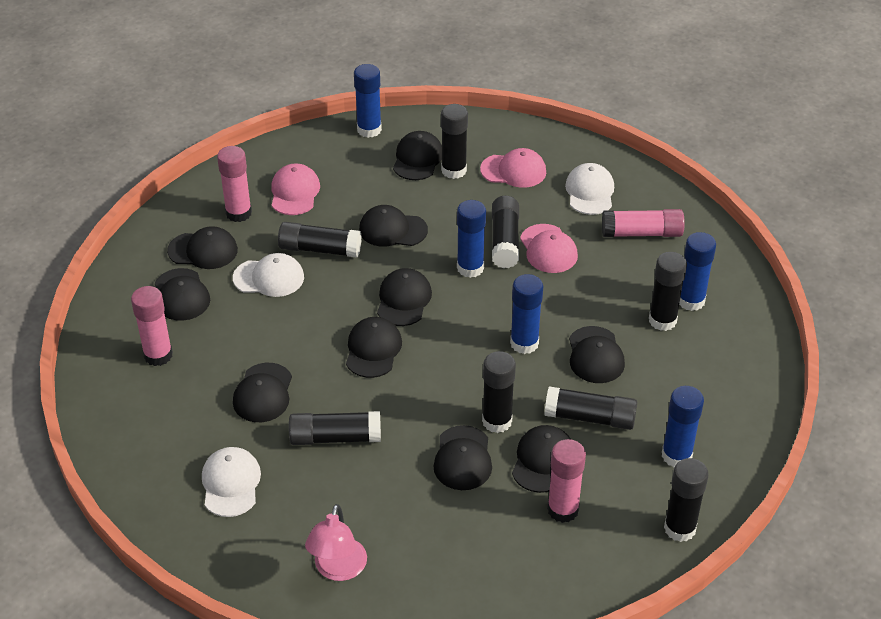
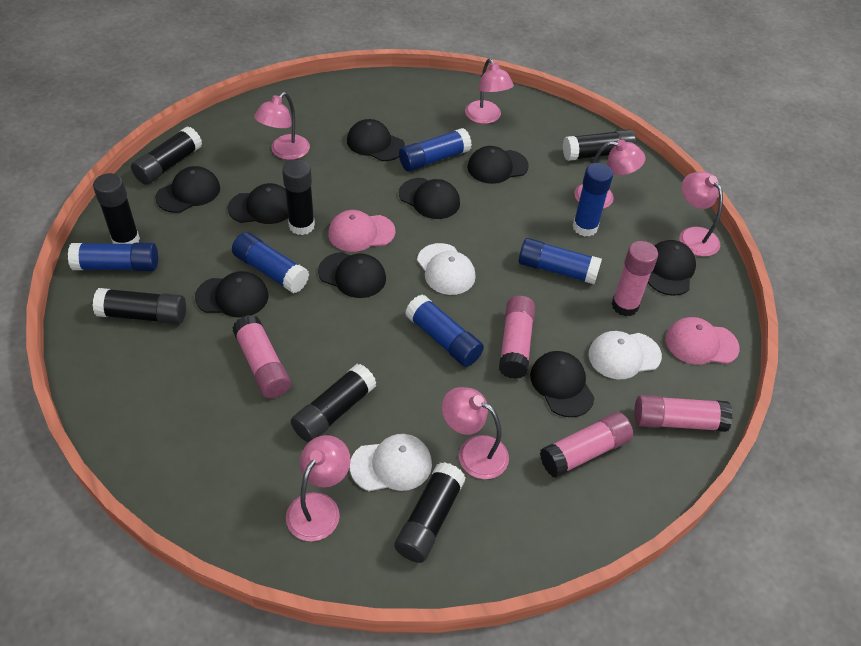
black cap: 10 -> 9
black glue stick: 8 -> 7
blue glue stick: 5 -> 6
pink cap: 3 -> 2
pink glue stick: 4 -> 5
pink lamp: 1 -> 6

